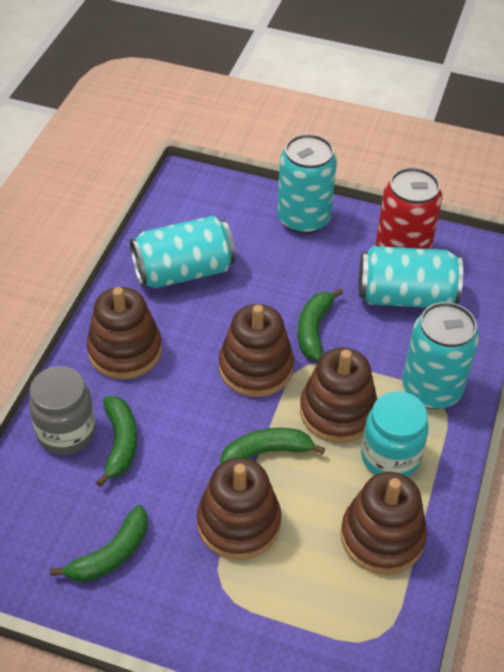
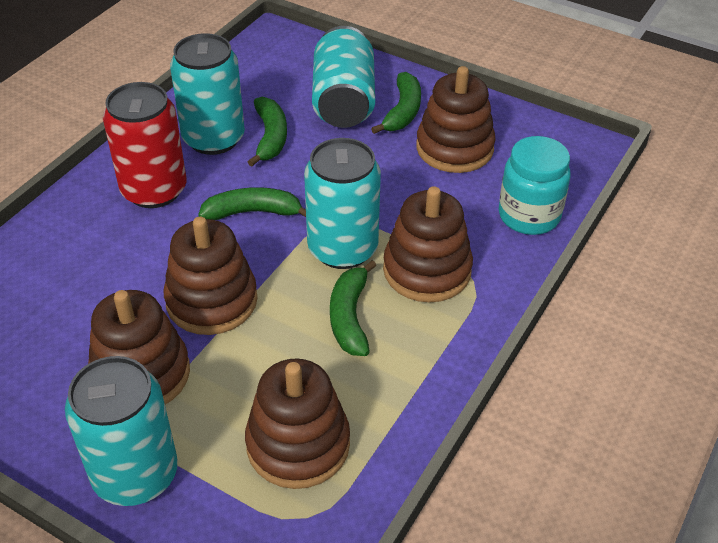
grey jar: 1 -> 0

